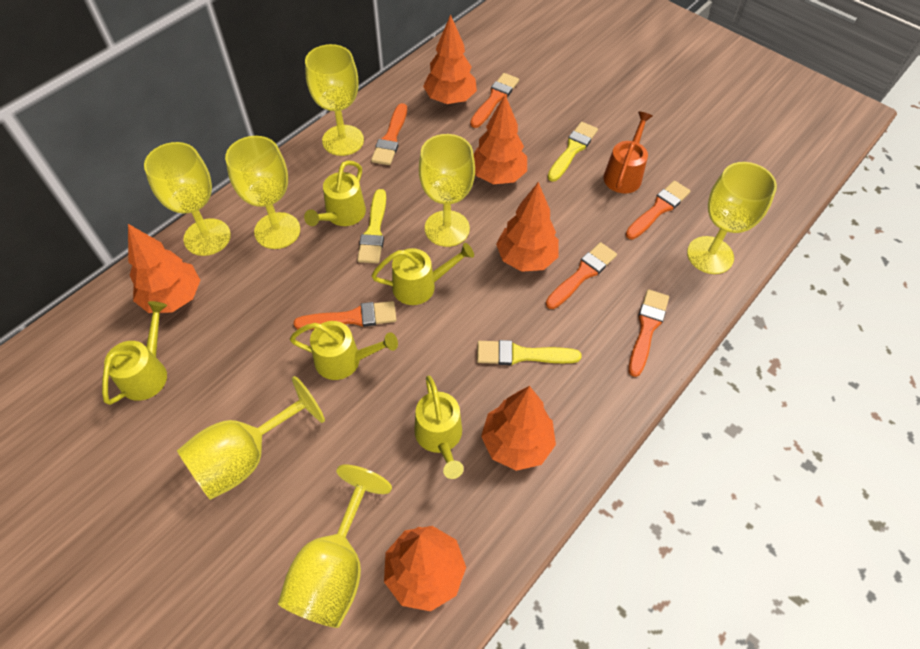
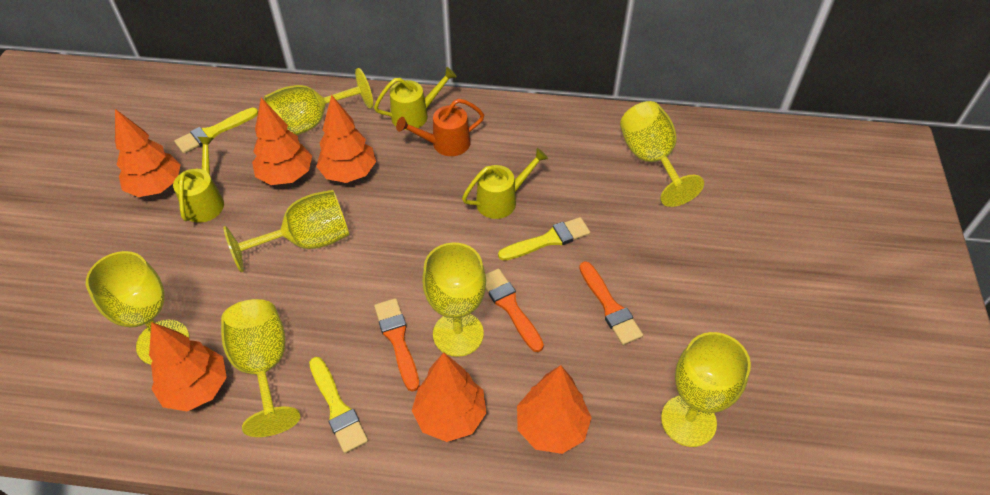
orange brush: 6 -> 3
yellow watering can: 5 -> 3

